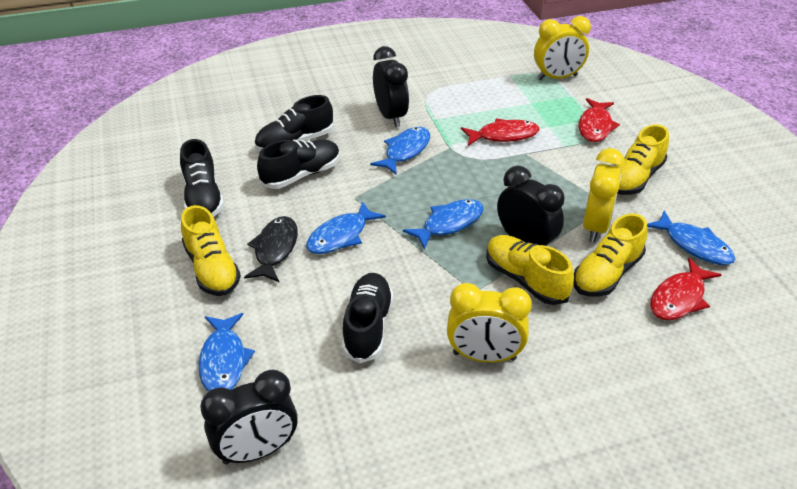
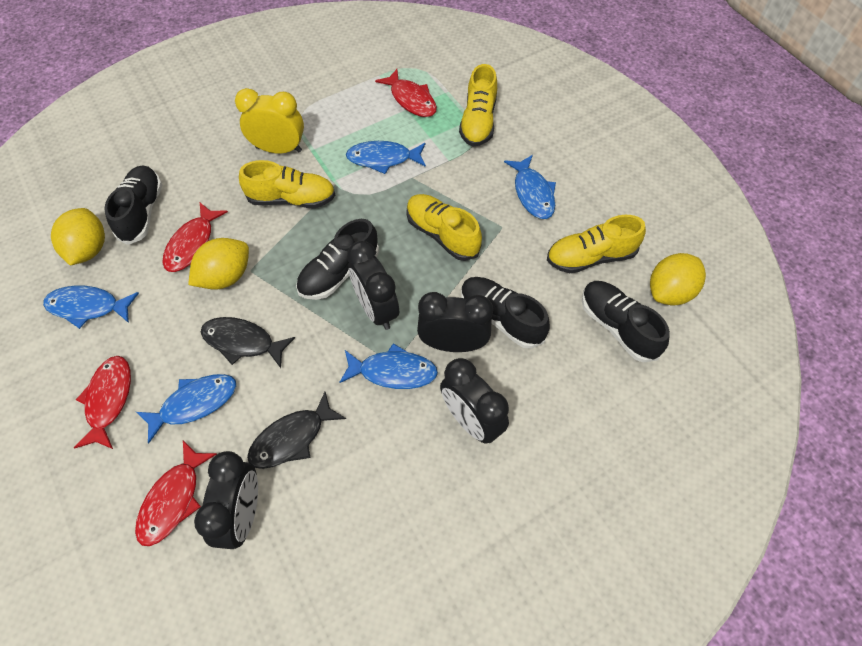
black clock: 3 -> 4
black fish: 1 -> 2
red fish: 3 -> 4
yellow clock: 3 -> 1
yellow lemon: 0 -> 3

